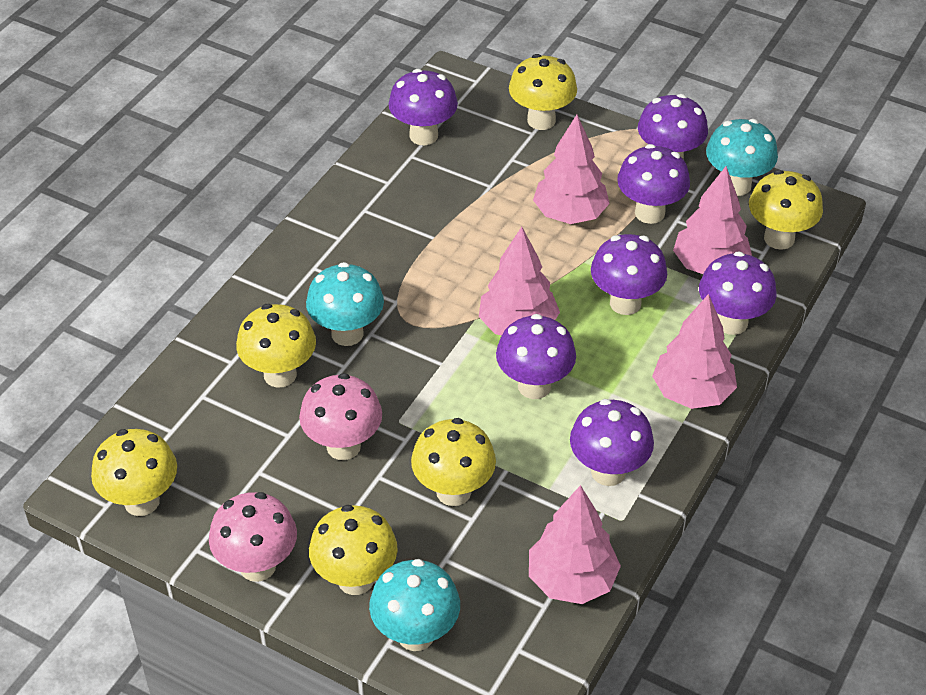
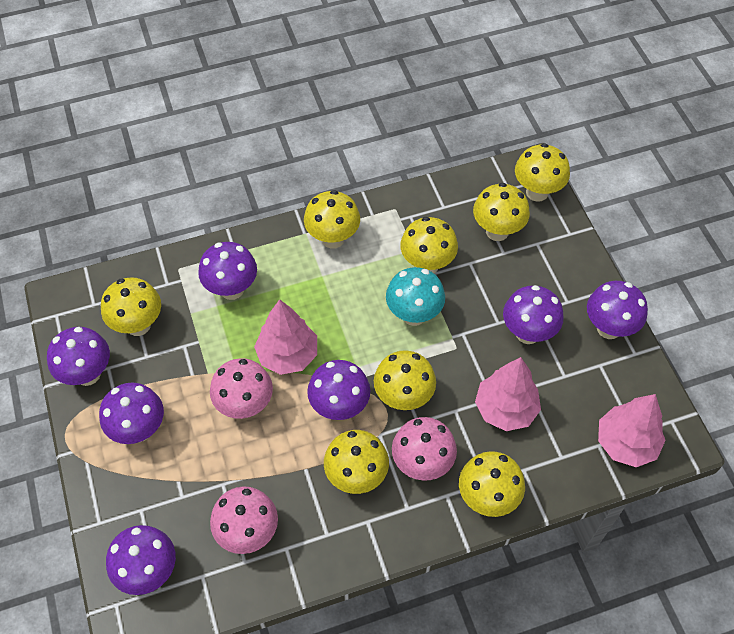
pink mushroom: 2 -> 3
pink tree: 5 -> 3
turquoise mushroom: 3 -> 1
yellow mushroom: 6 -> 8

